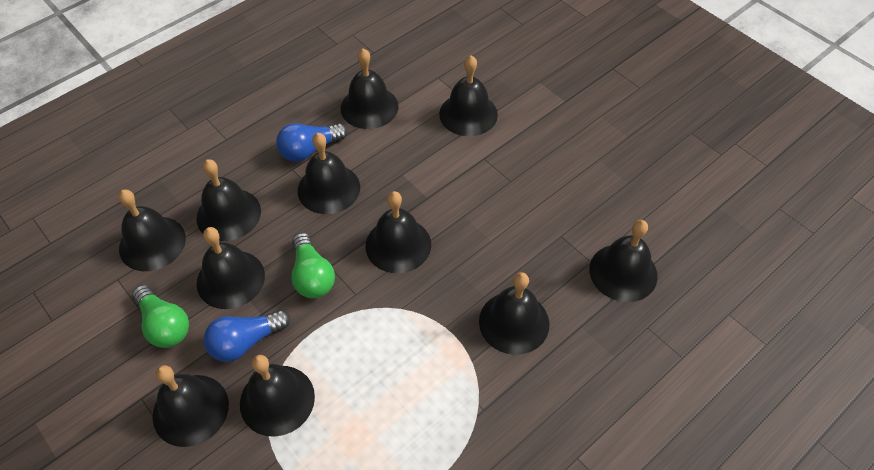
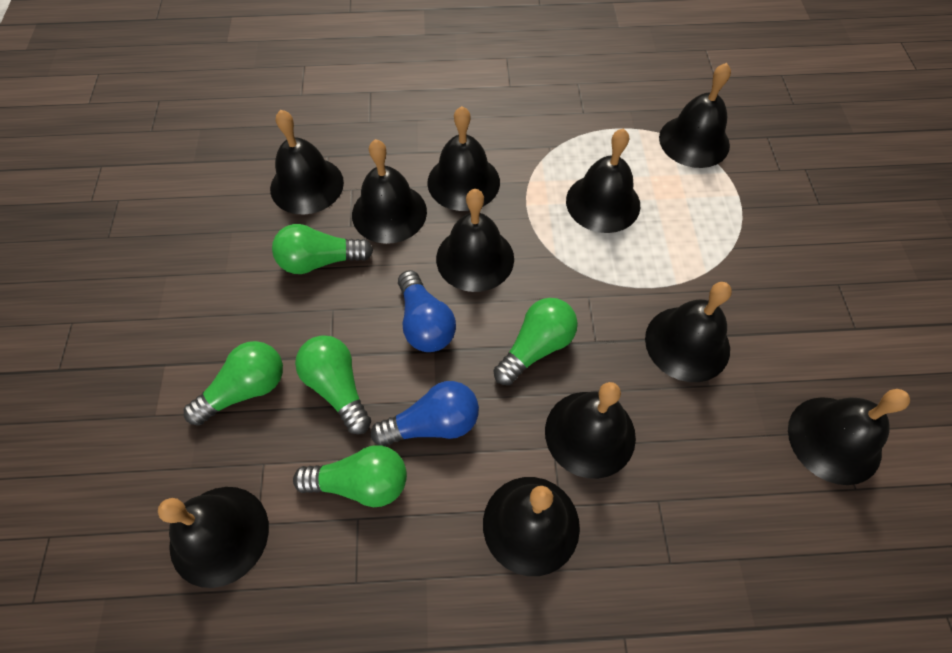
green light bulb: 2 -> 5

